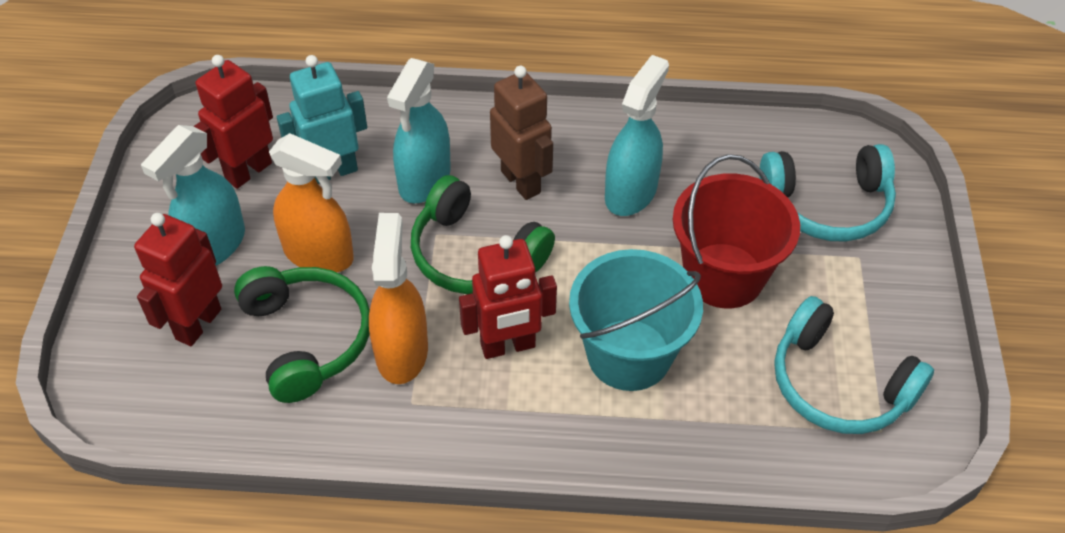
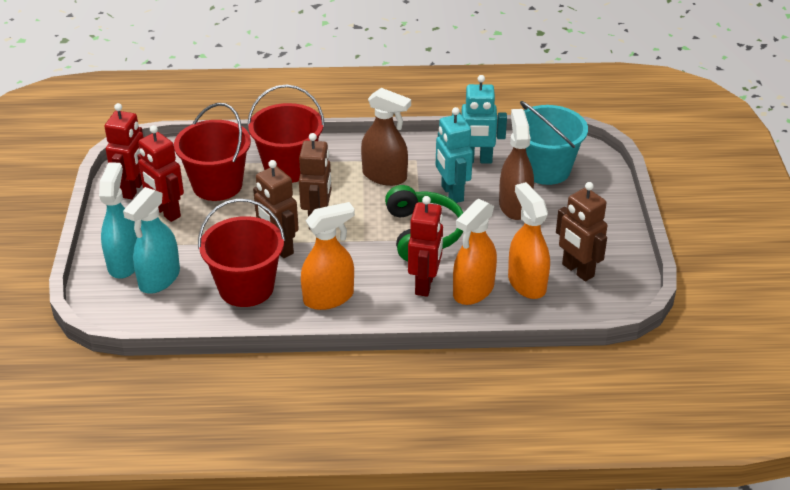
brown robot: 1 -> 3
brown spray bottle: 0 -> 2
green headphones: 2 -> 1
orange spray bottle: 2 -> 3
red bucket: 1 -> 3
turquoise headphones: 2 -> 0
turquoise robot: 1 -> 2
turquoise spray bottle: 3 -> 2

